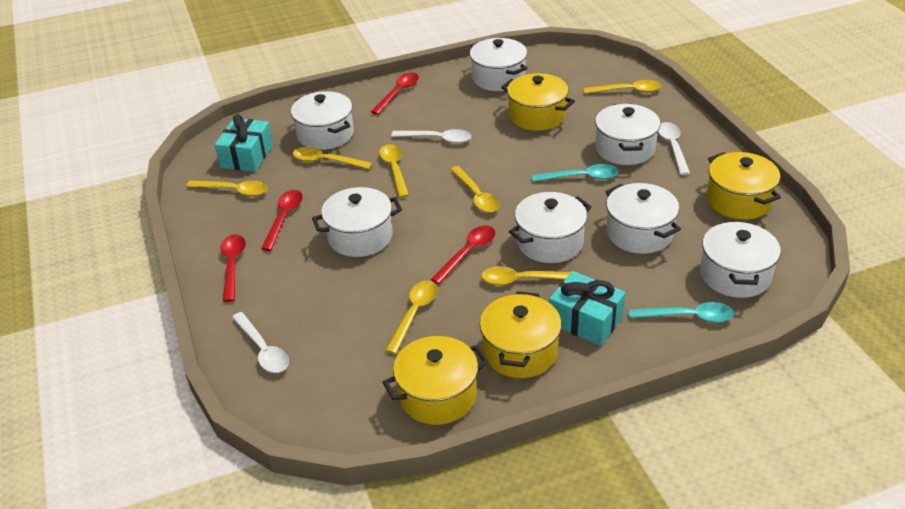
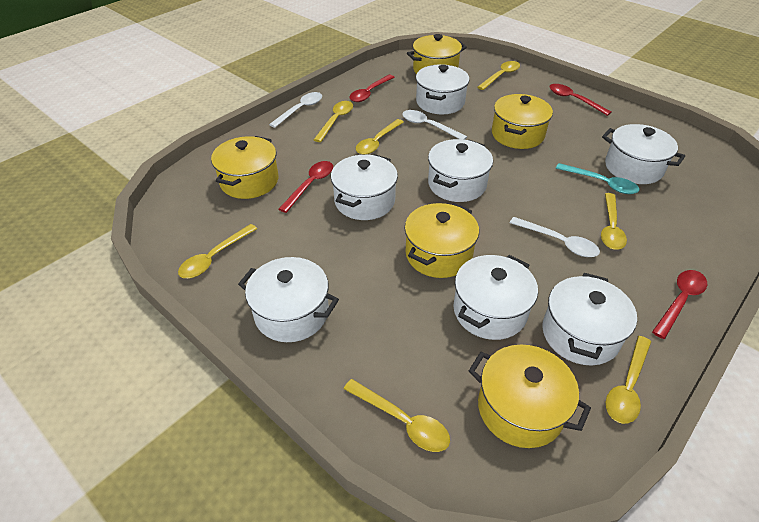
turquoise gift: 2 -> 0
turquoise spoon: 2 -> 1
yellow pot: 4 -> 5

